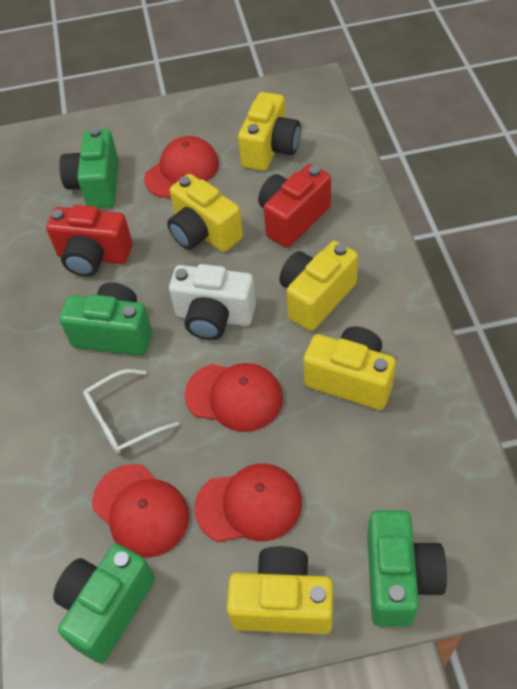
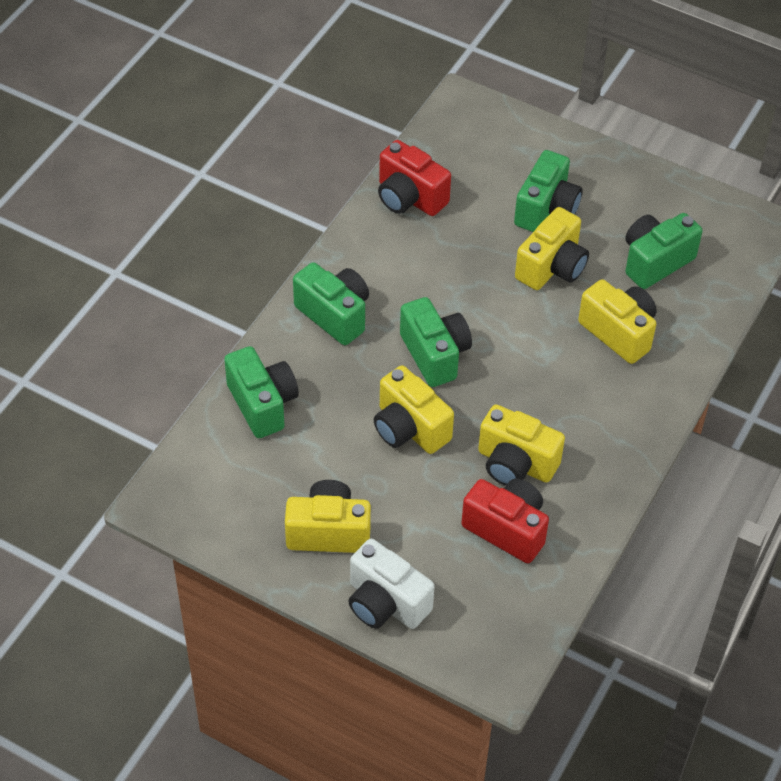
green camera: 4 -> 5
red cap: 4 -> 0
white glasses: 1 -> 0

